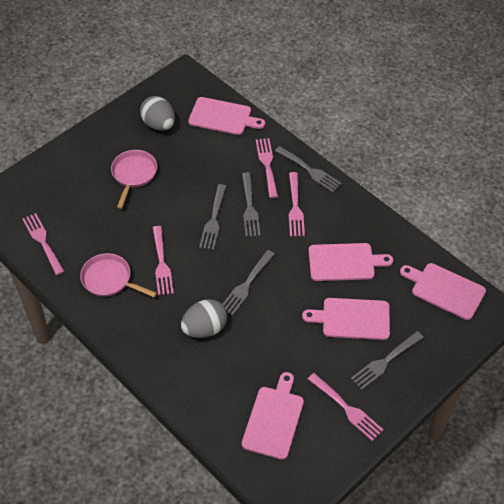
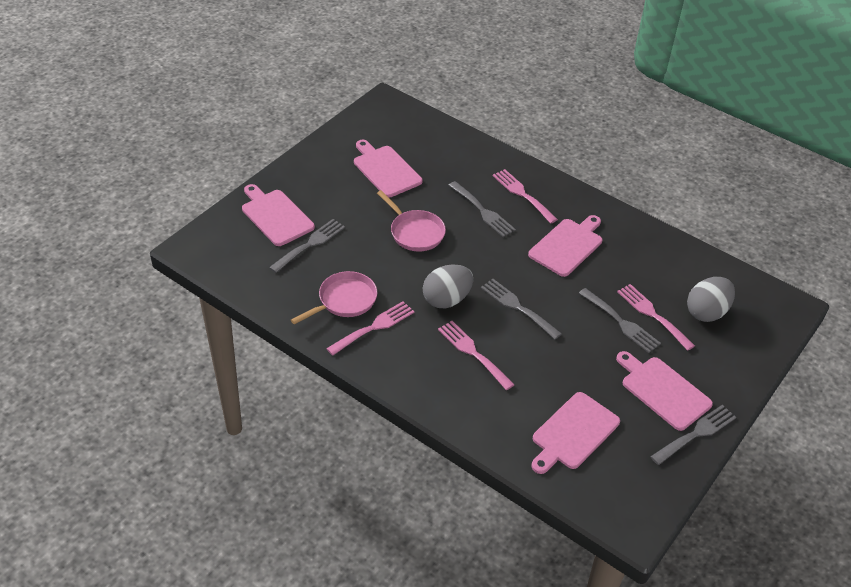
pink fork: 5 -> 4

